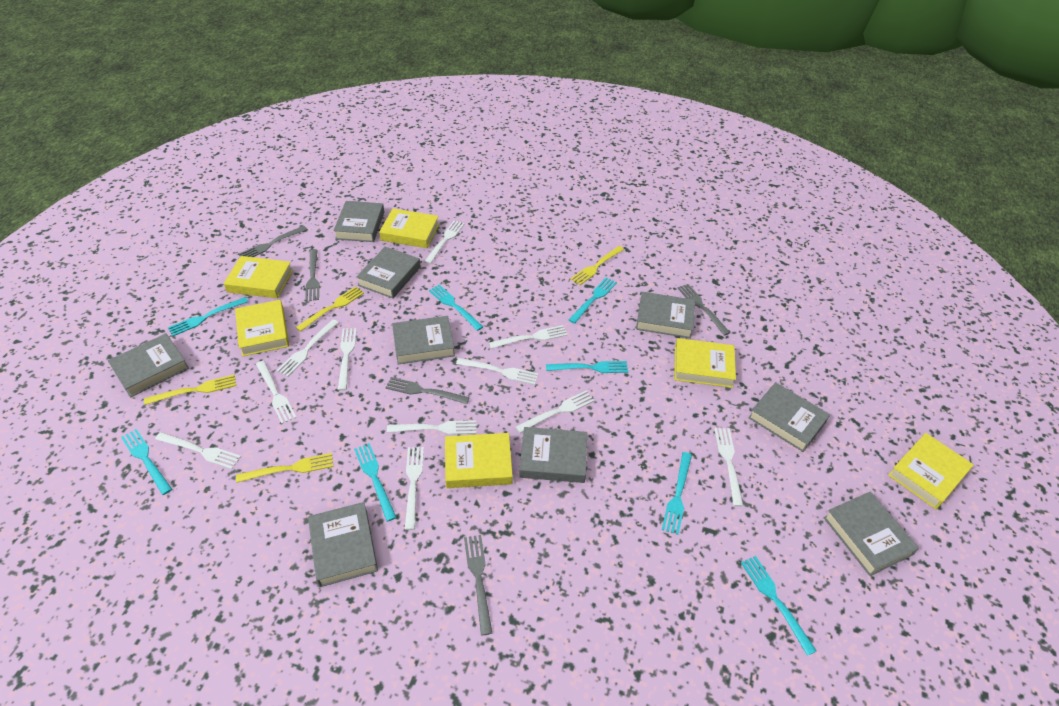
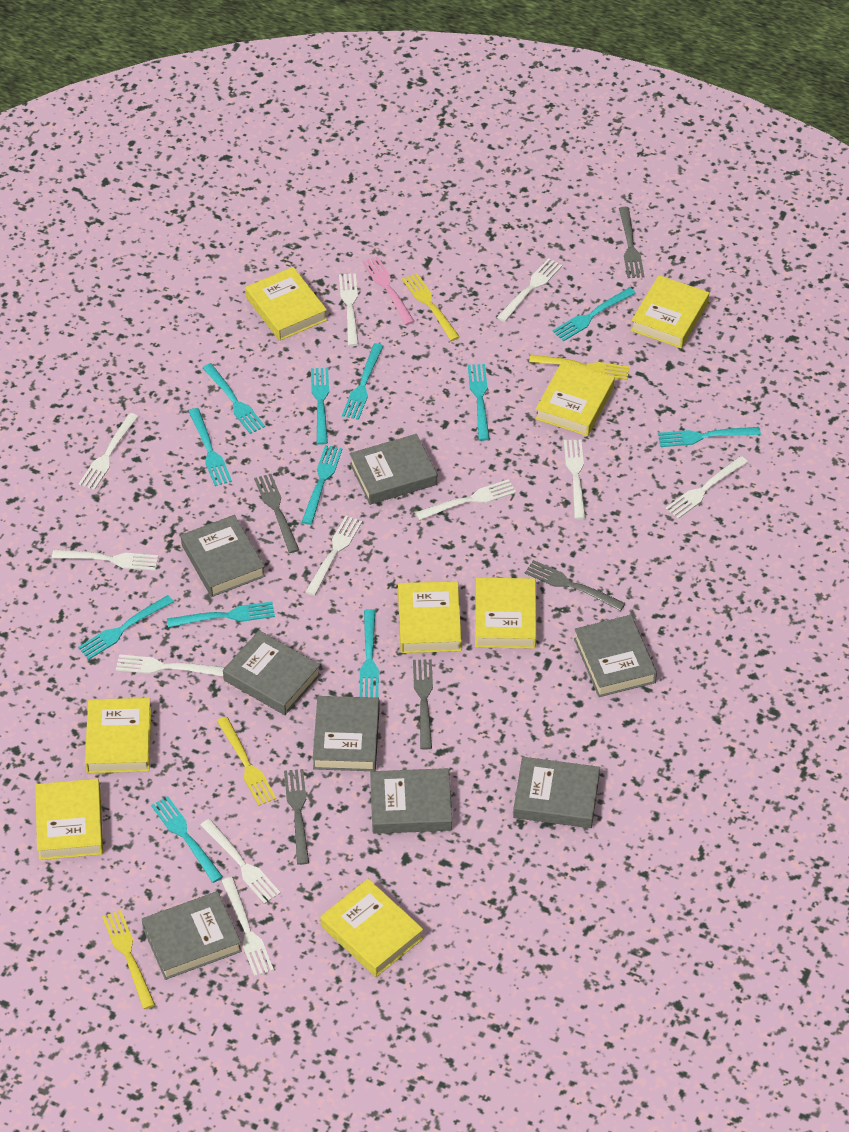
grey book: 9 -> 8
pink fork: 0 -> 1
turquoise fork: 8 -> 12
yellow book: 6 -> 8

